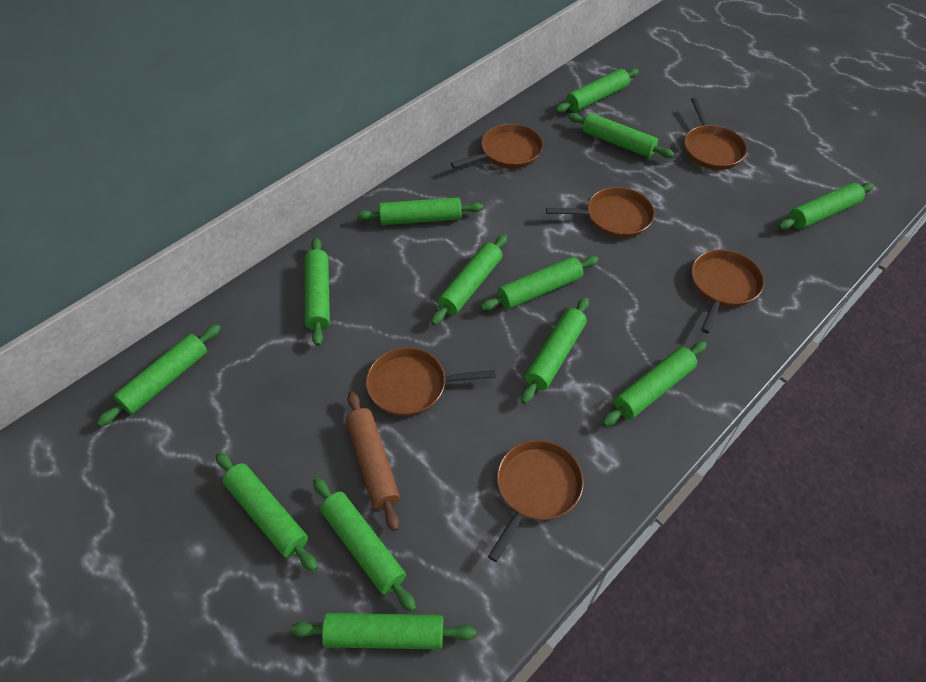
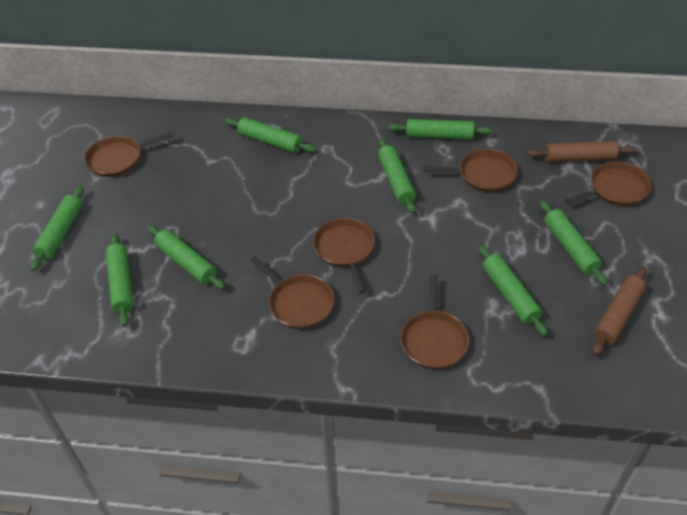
brown rolling pin: 1 -> 2
green rolling pin: 13 -> 8

